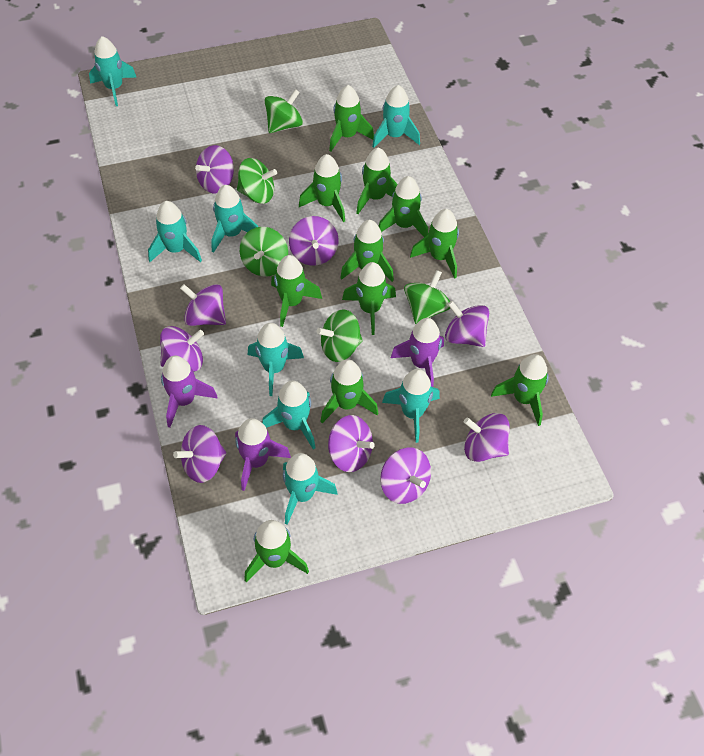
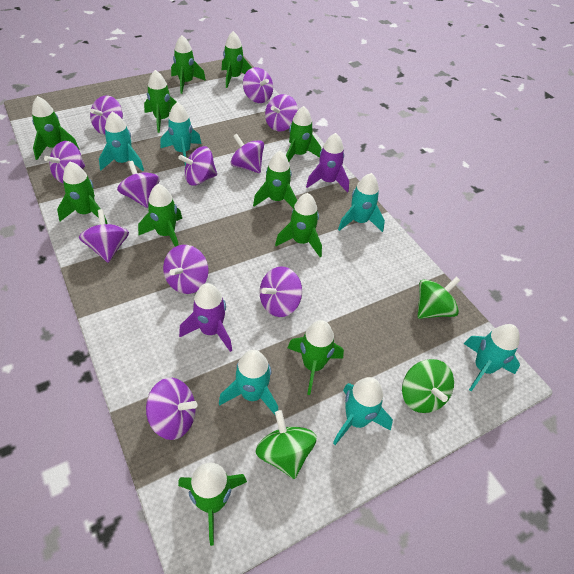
green spinning top: 5 -> 3
purple rocket: 3 -> 2
purple spinning top: 9 -> 11
turquoise rocket: 8 -> 6

